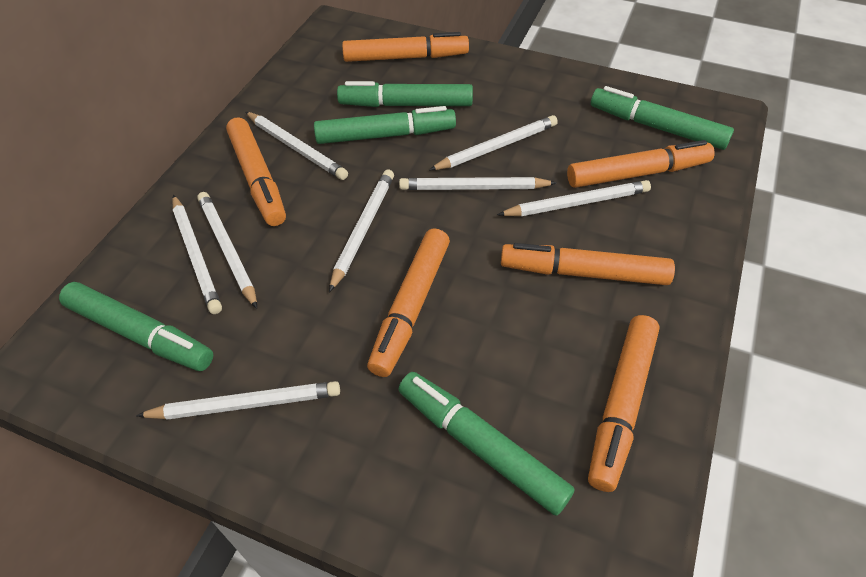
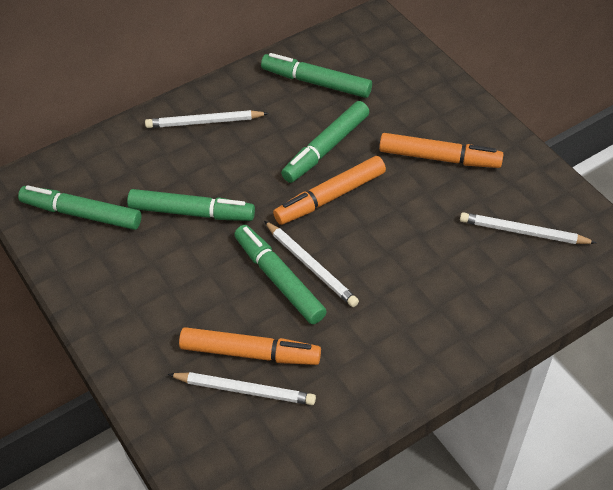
orange marker: 6 -> 3
white pencil: 8 -> 4

